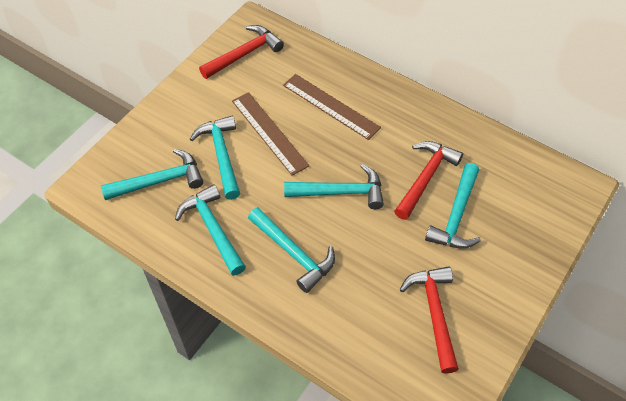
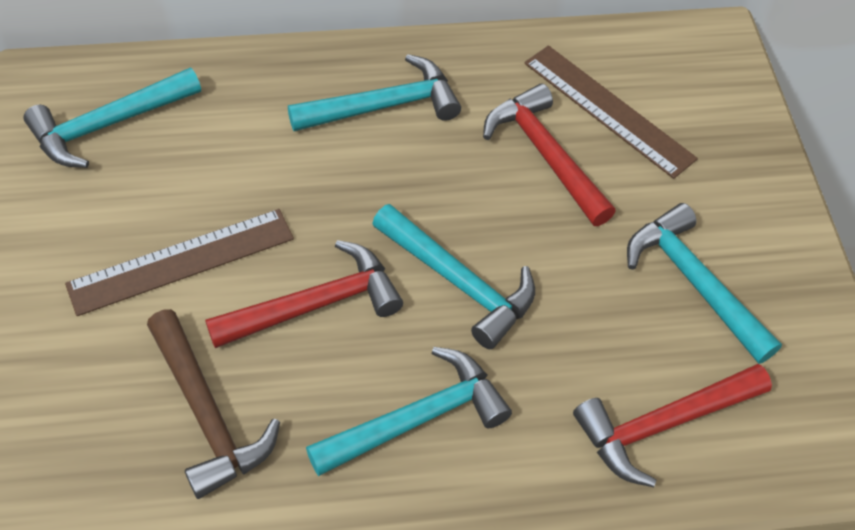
brown hammer: 0 -> 1
turquoise hammer: 6 -> 5

